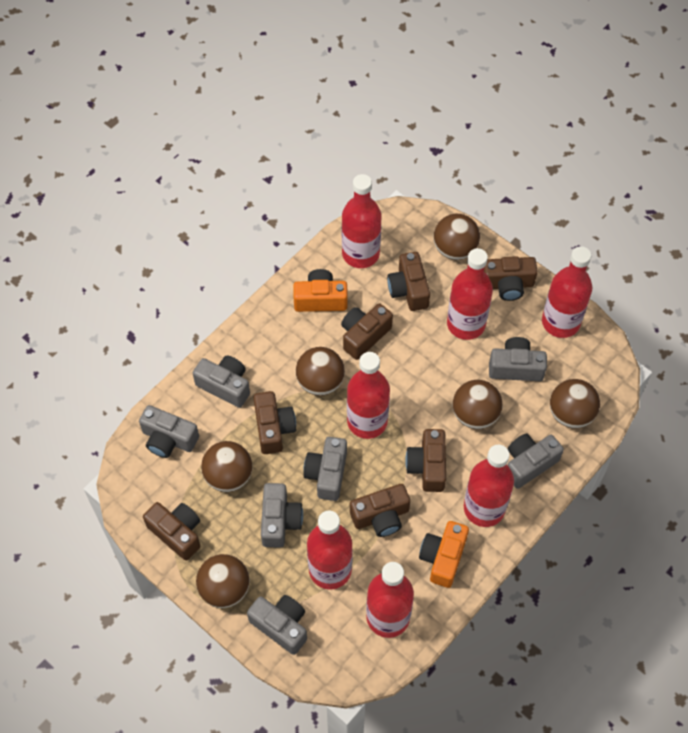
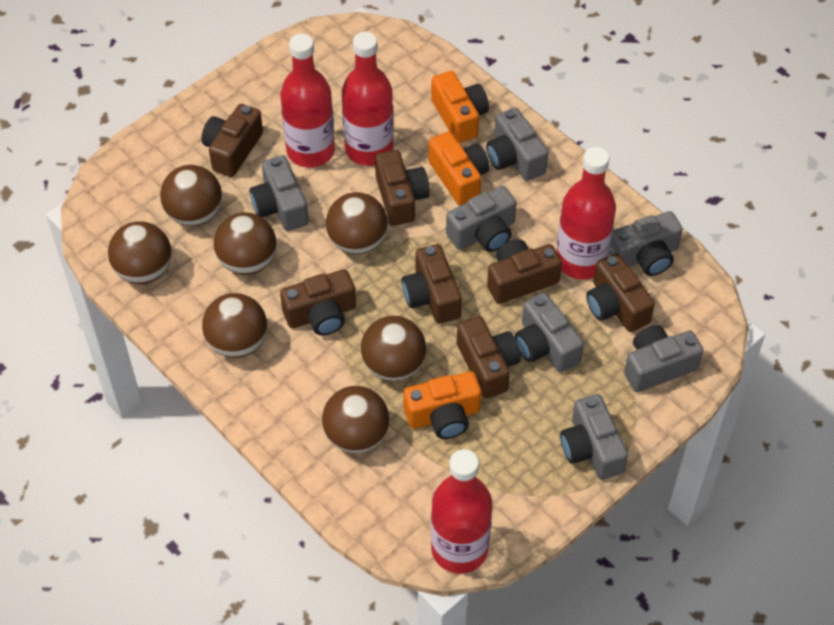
brown ball: 6 -> 7
orange camera: 2 -> 3
red bottle: 7 -> 4

